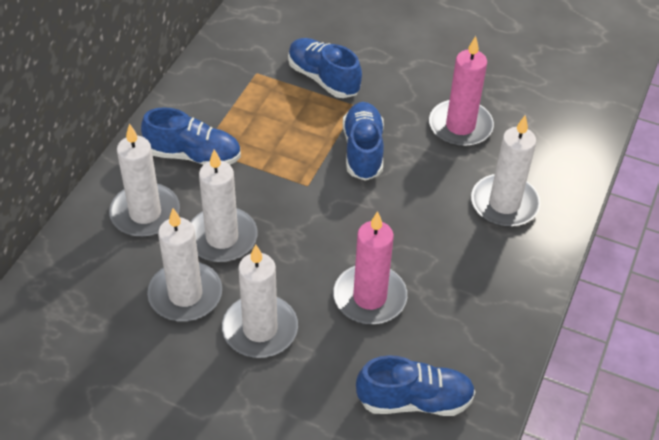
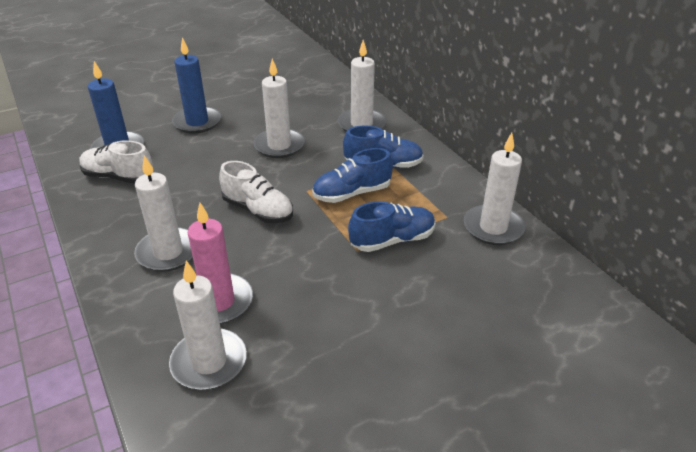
blue candle: 0 -> 2
blue shoe: 4 -> 3
pink candle: 2 -> 1
white shoe: 0 -> 2

